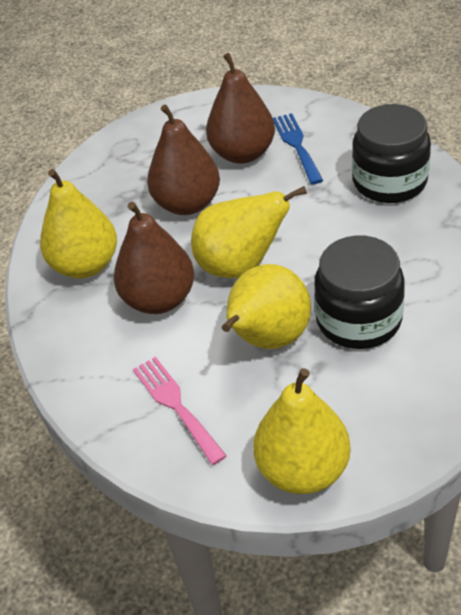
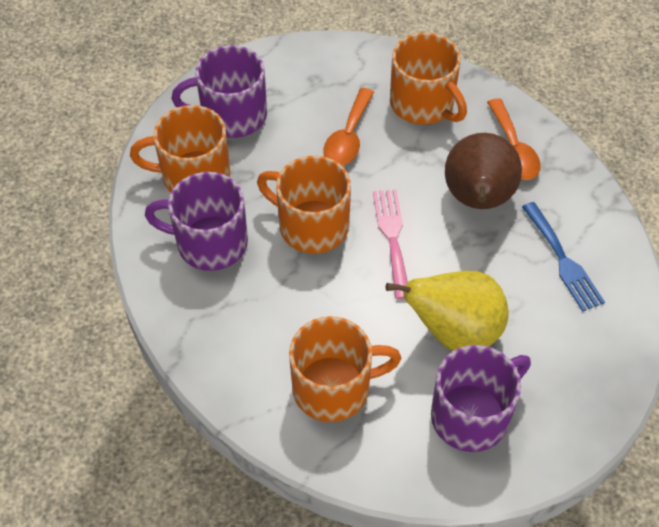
black jar: 2 -> 0
brown pear: 3 -> 1
orange mug: 0 -> 4
orange spoon: 0 -> 2
purple mug: 0 -> 3
yellow pear: 4 -> 1

